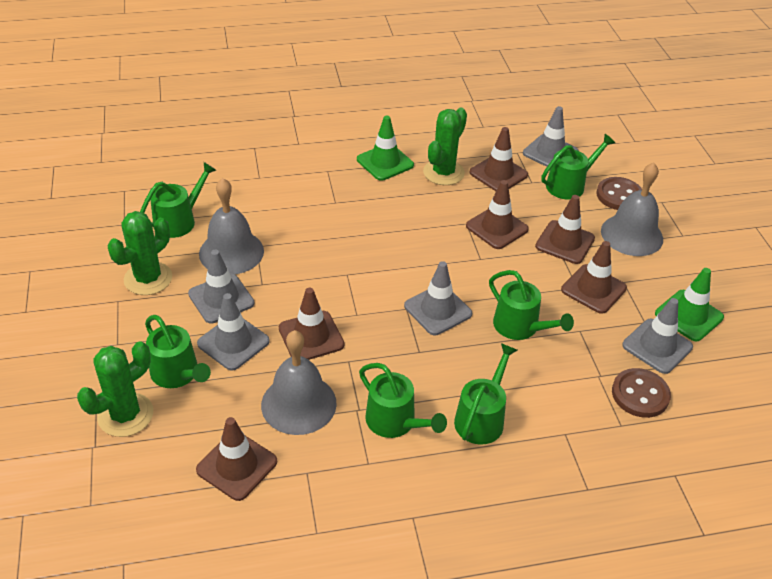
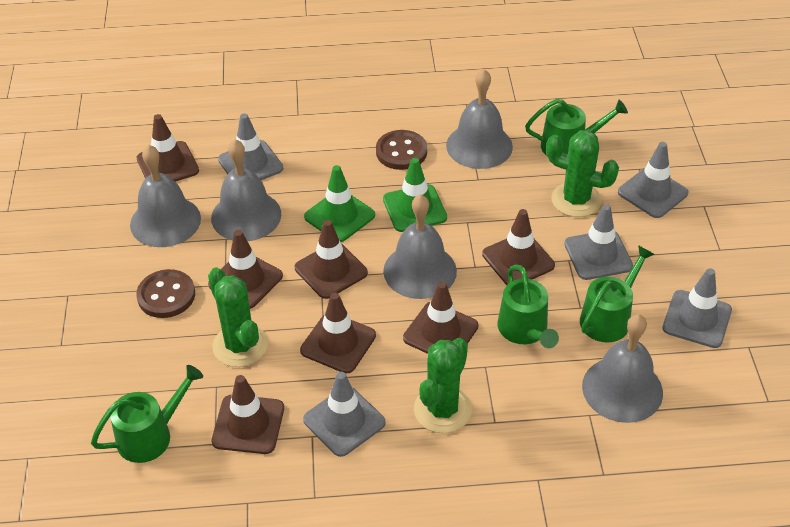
brown traffic cone: 6 -> 7
green watering can: 6 -> 4
grey bell: 3 -> 5

